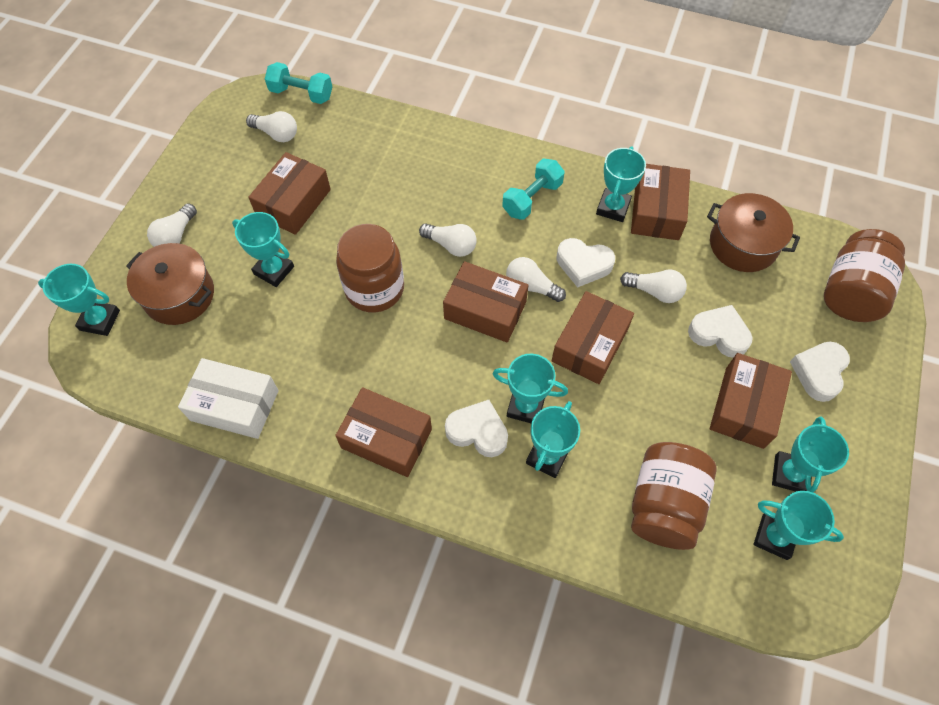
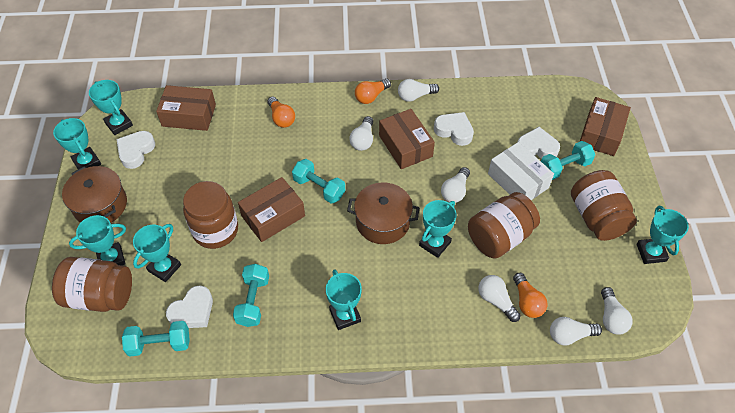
brown box: 6 -> 4
brown jar: 3 -> 4
orange light bulb: 0 -> 3
turquoise dumbbell: 2 -> 4
white light bulb: 5 -> 6

